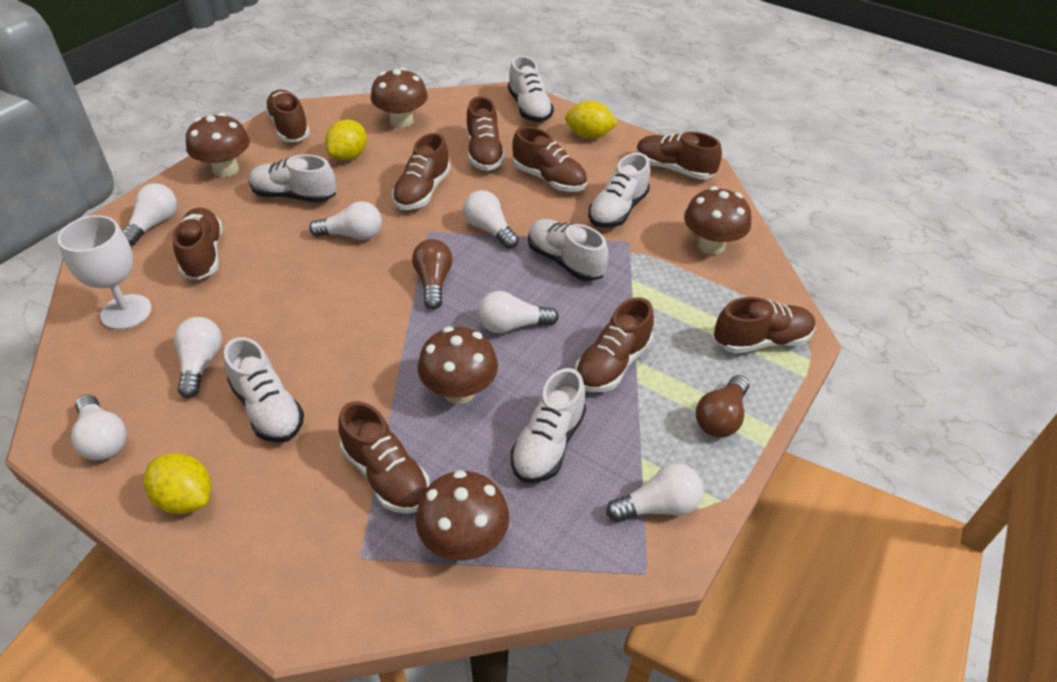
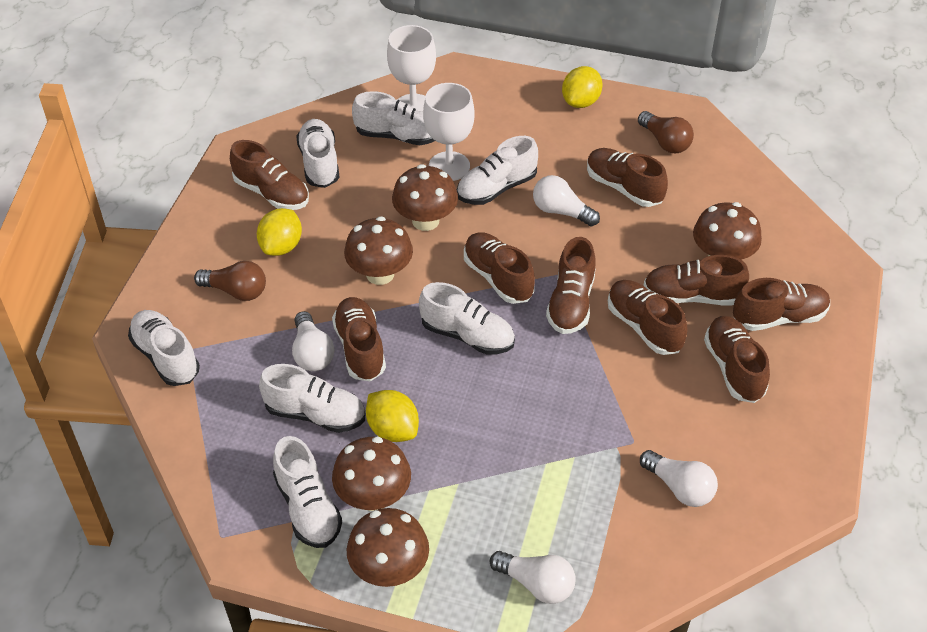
white goblet: 1 -> 2
white light bulb: 7 -> 4
white shoe: 6 -> 7

